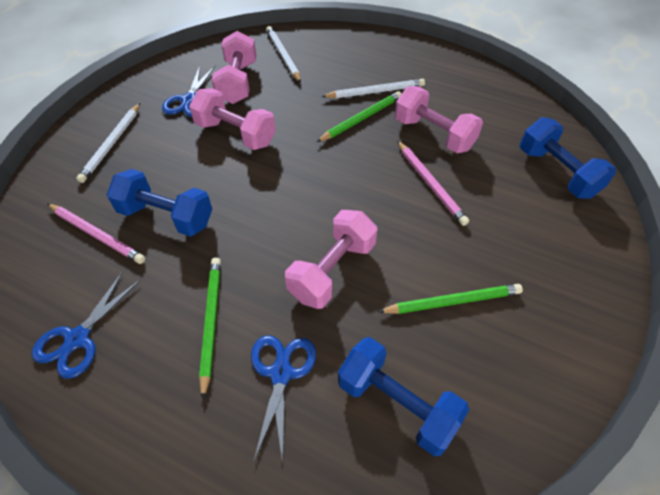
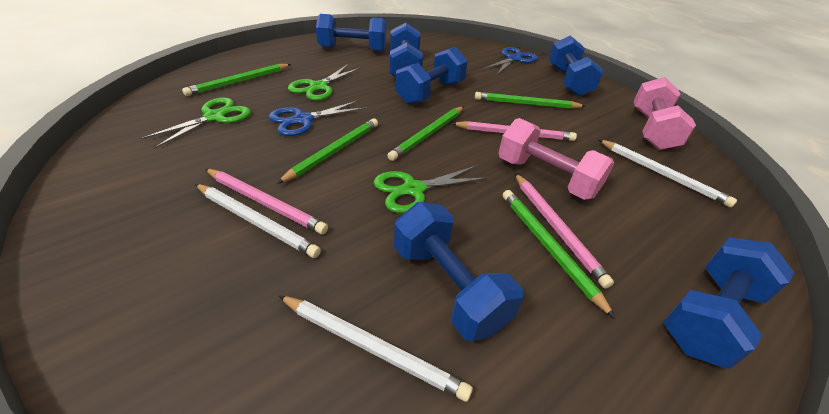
blue dumbbell: 3 -> 6
blue scissors: 3 -> 2
green pencil: 3 -> 5
green scissors: 0 -> 3
pink dumbbell: 4 -> 2
pink pencil: 2 -> 3

